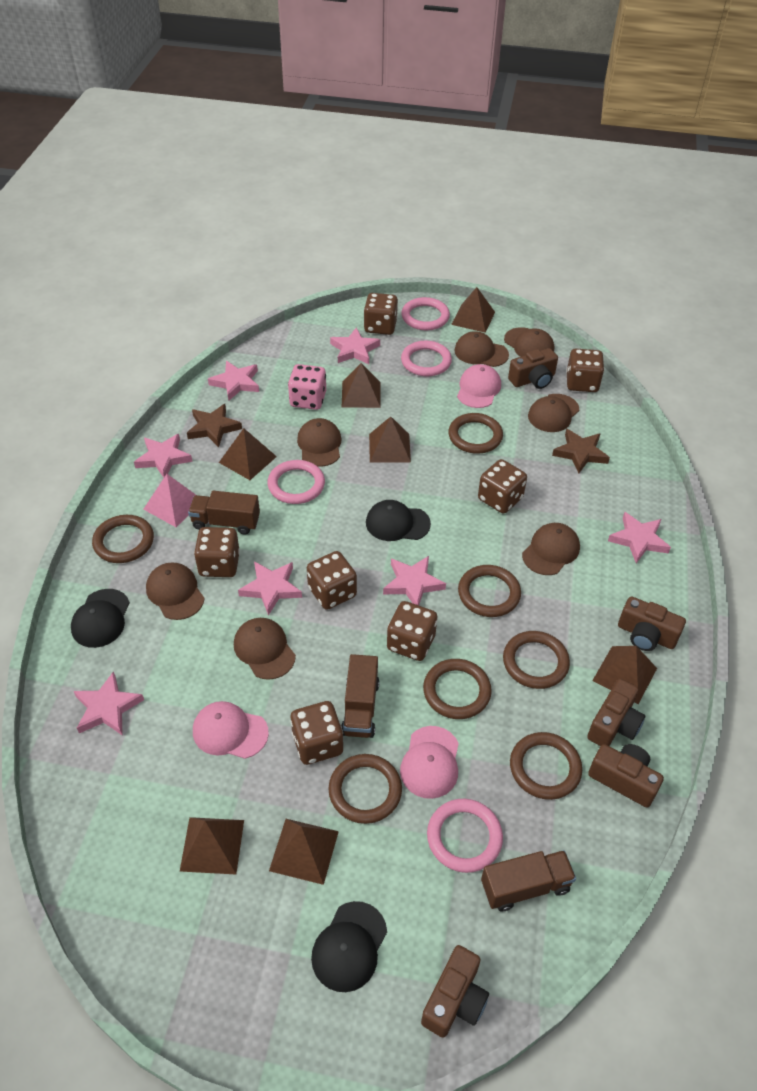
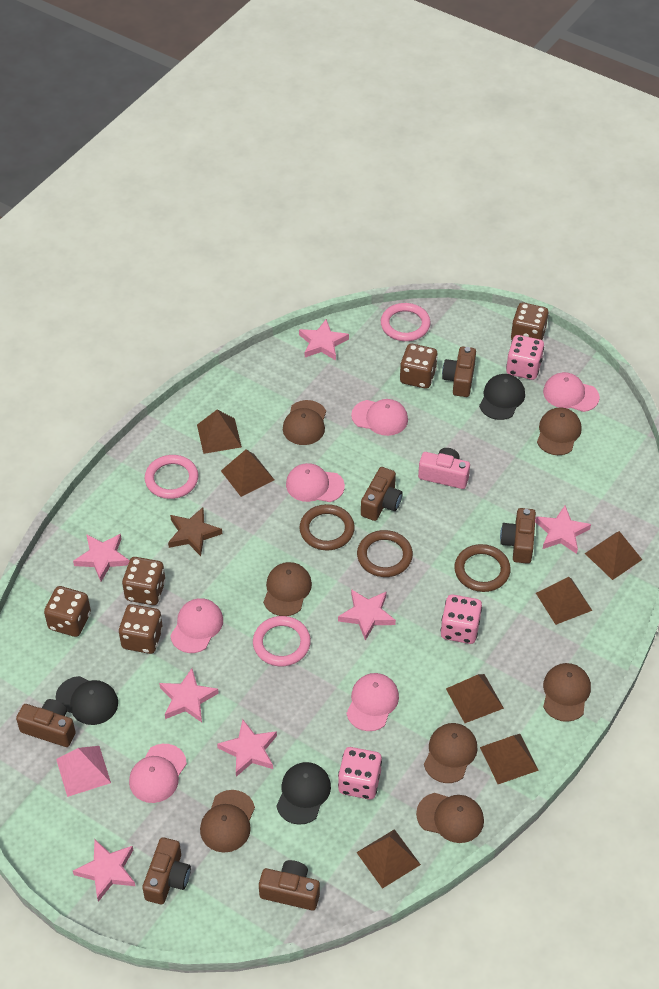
brown camera: 5 -> 6
brown dice: 7 -> 5
brown ring: 7 -> 3
brown star: 2 -> 1
brown truck: 3 -> 0
pink camera: 0 -> 1
pink cap: 3 -> 6
pink dice: 1 -> 3
pink ring: 4 -> 3

